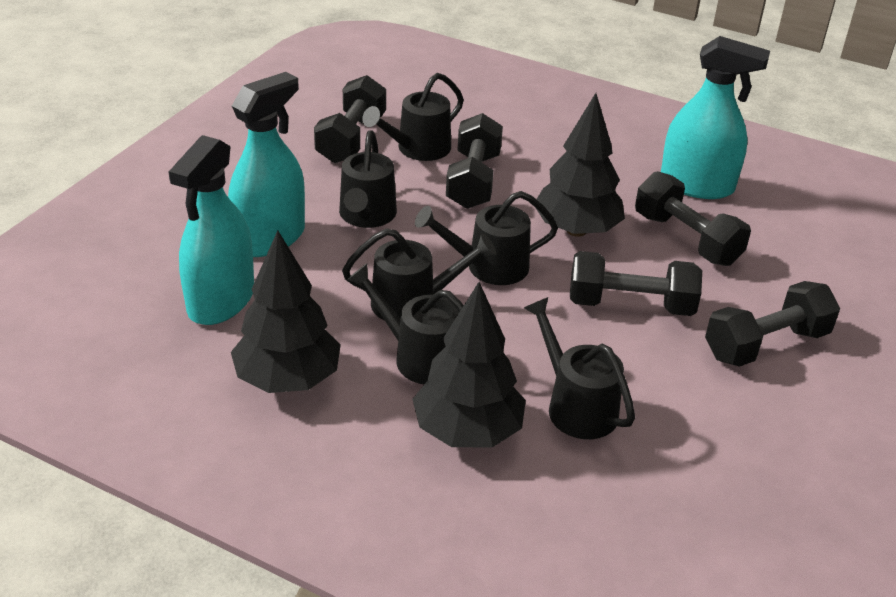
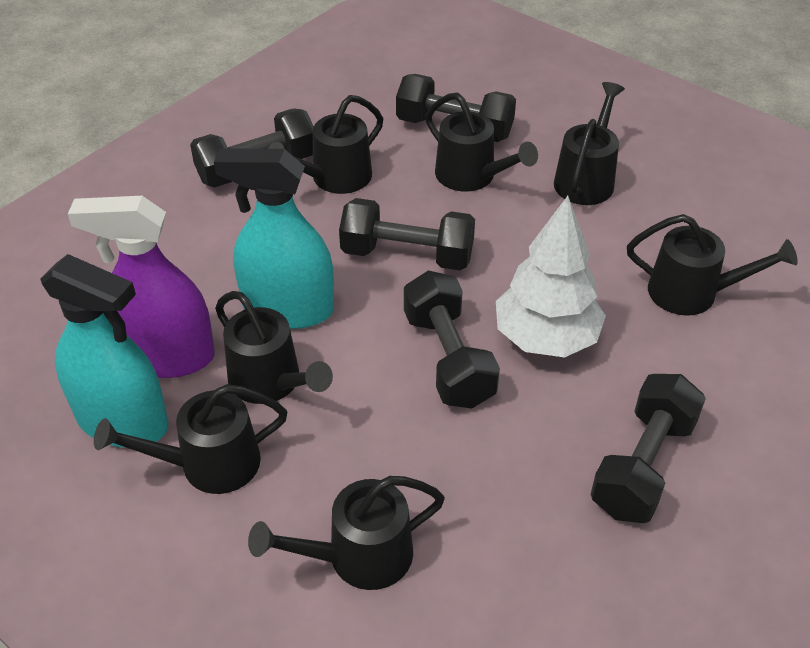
black tree: 3 -> 0
black watering can: 6 -> 7
purple spray bottle: 0 -> 1
turquoise spray bottle: 3 -> 2
white tree: 0 -> 1

